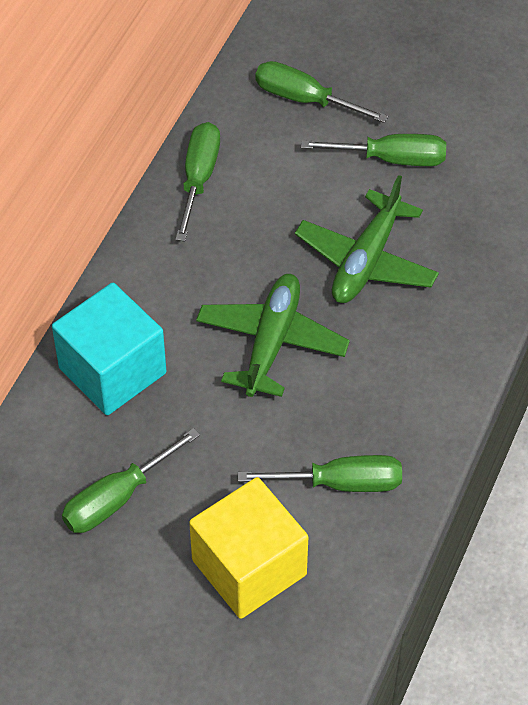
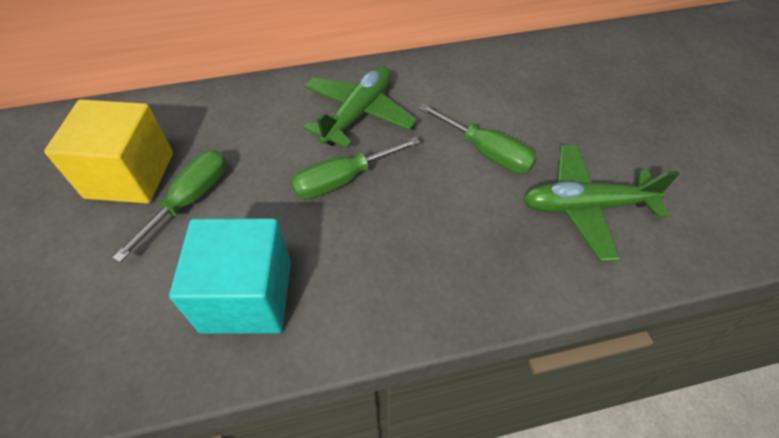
green screwdriver: 5 -> 3

